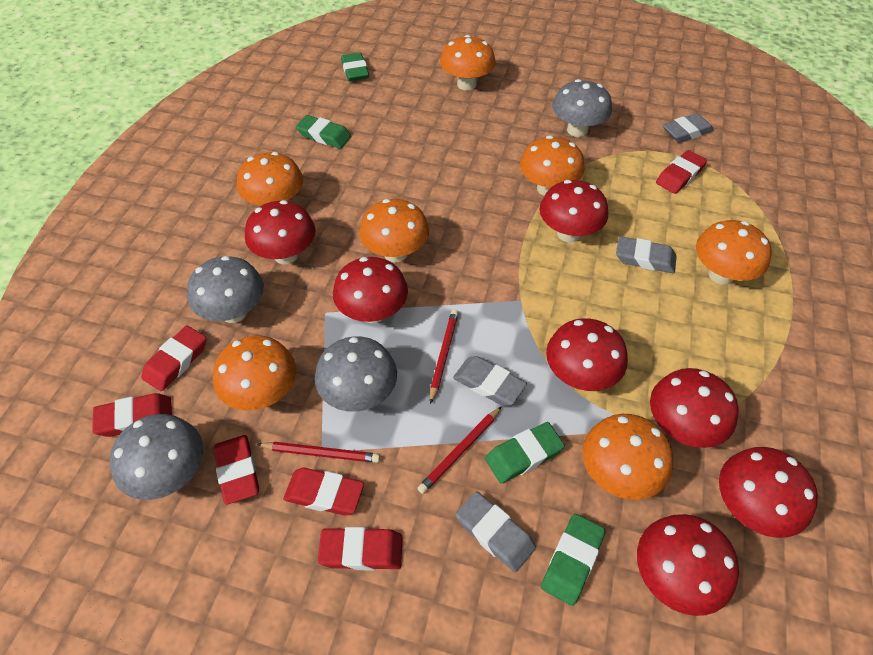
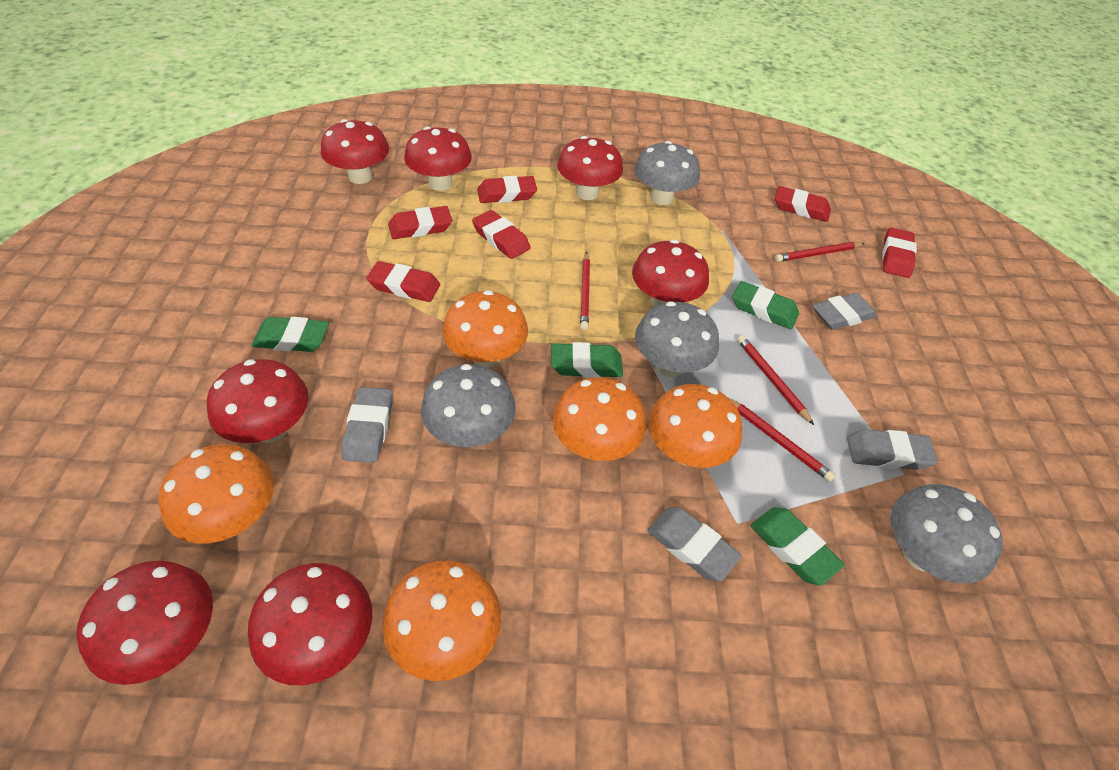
orange mushroom: 7 -> 5
red pencil: 3 -> 4

